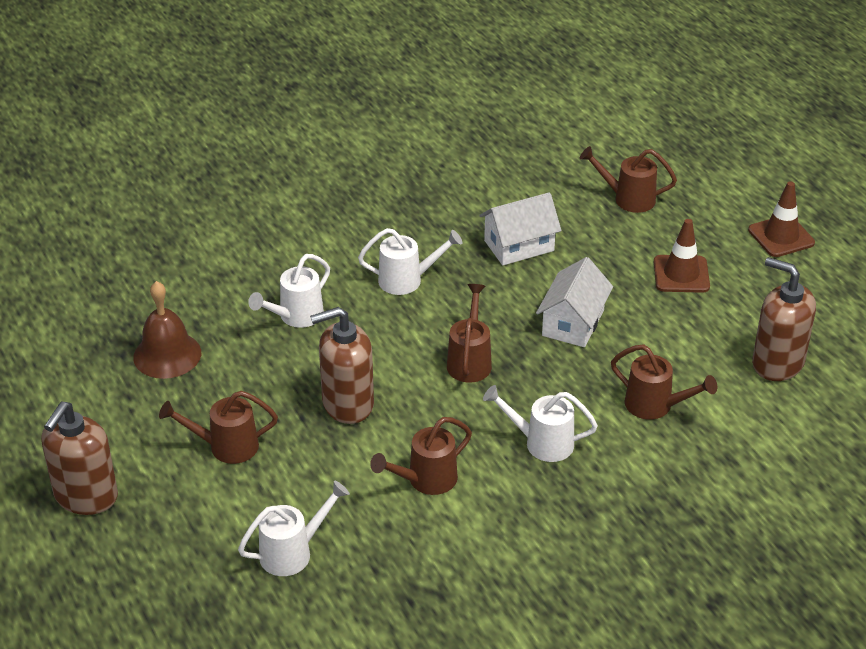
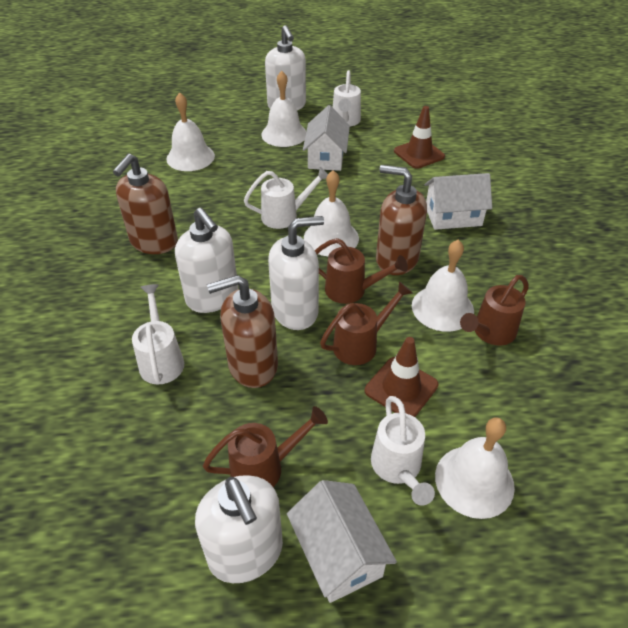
brown bell: 1 -> 0
brown watering can: 5 -> 4
white bell: 0 -> 5
white house: 2 -> 3
white soap dispenser: 0 -> 4

